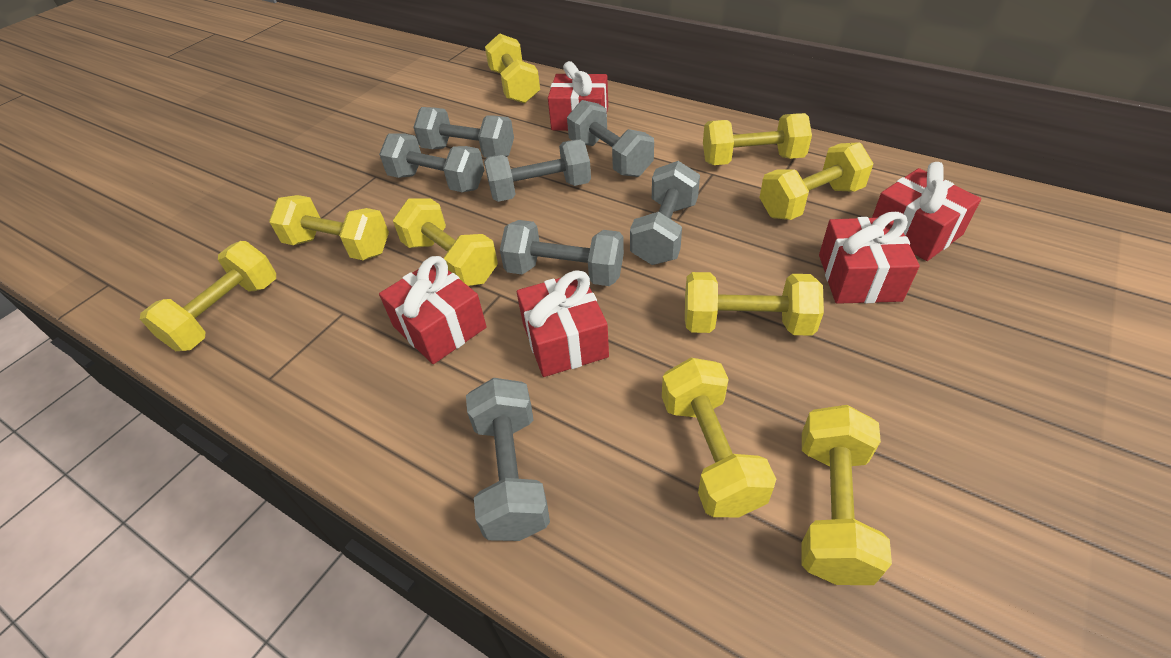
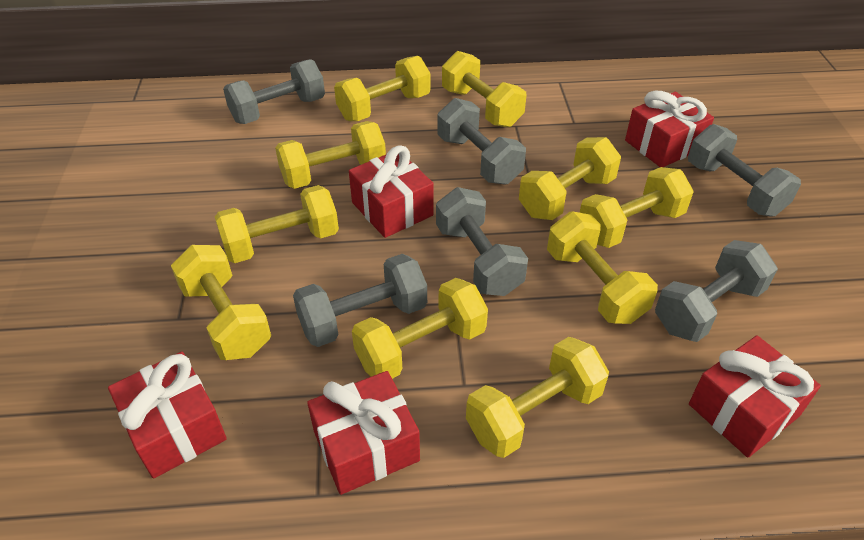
grey dumbbell: 7 -> 6
yellow dumbbell: 9 -> 10

